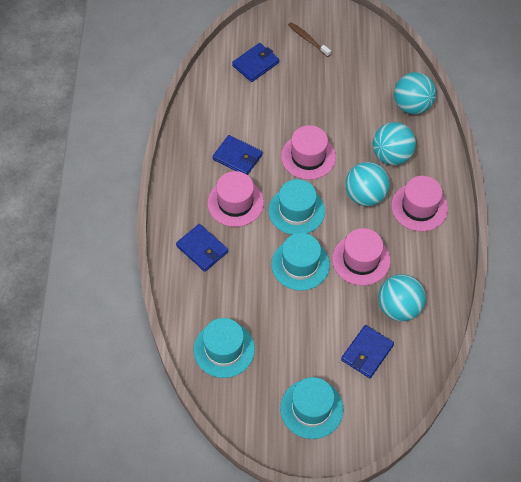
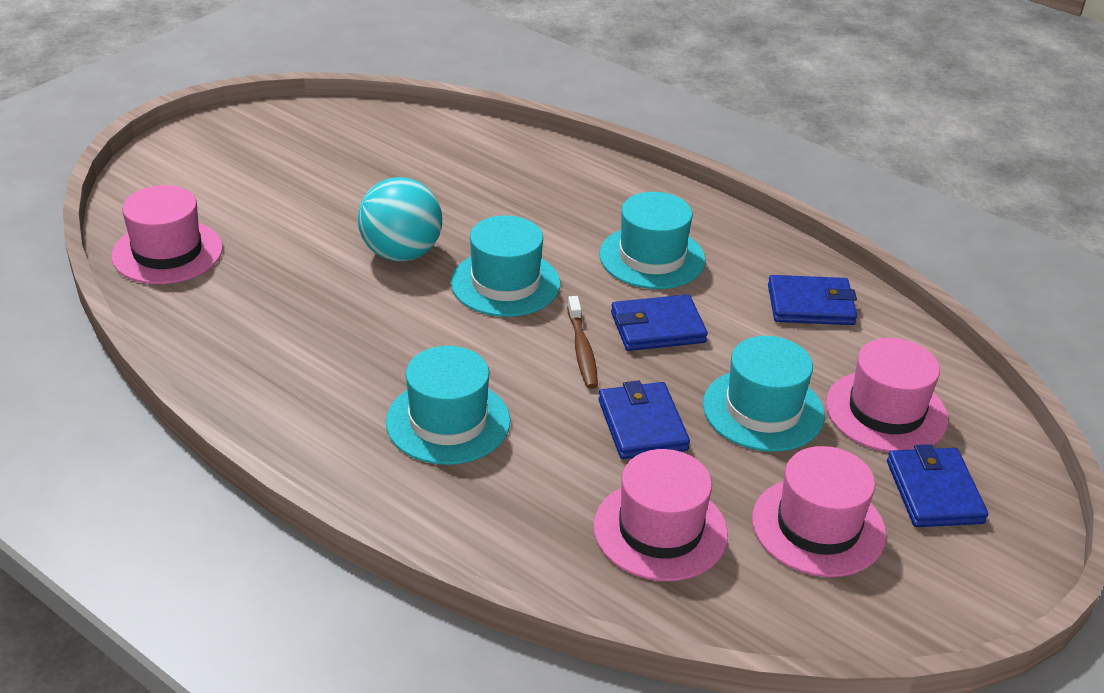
turquoise ball: 4 -> 1

